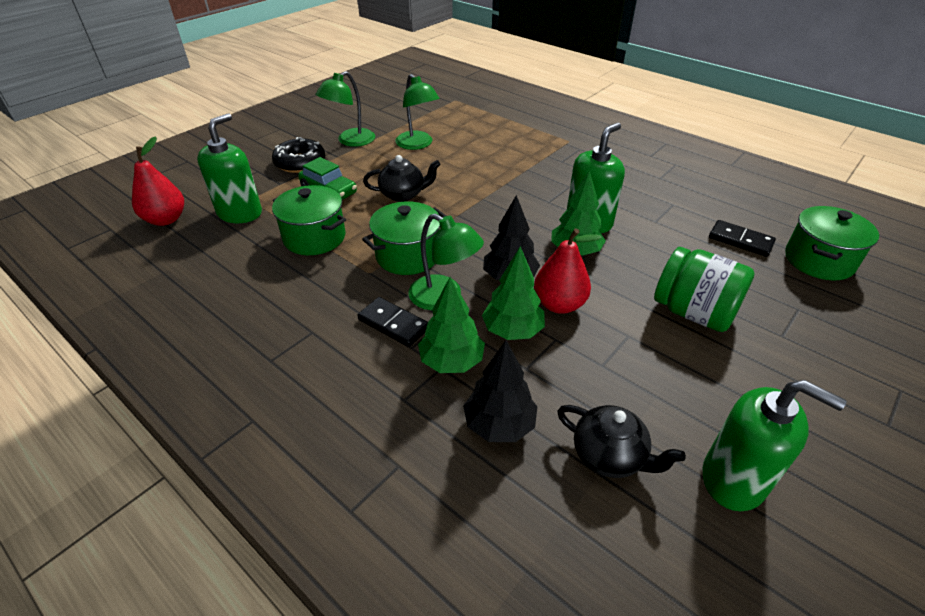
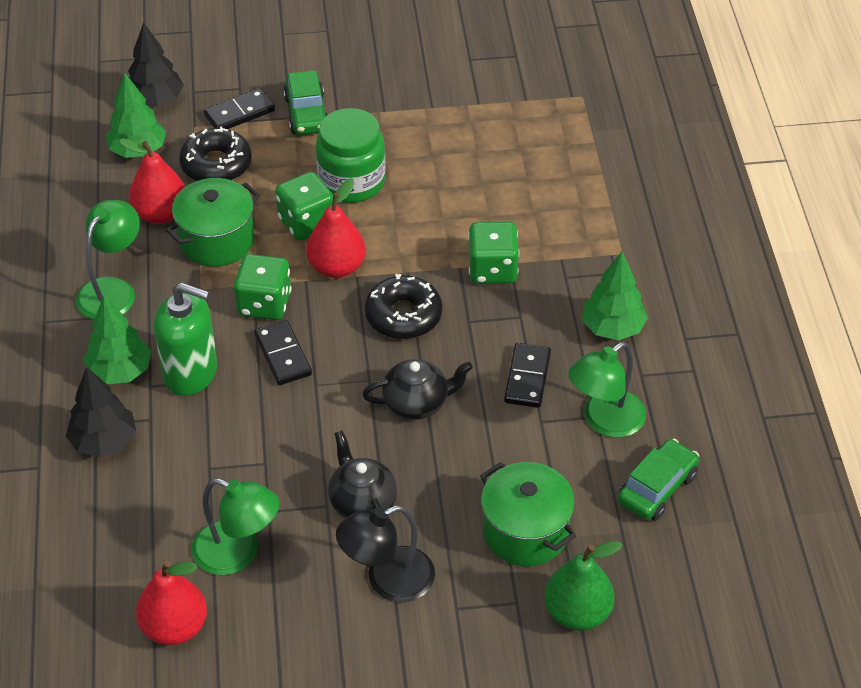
black domino: 2 -> 3
black donut: 1 -> 2
black lamp: 0 -> 1
green car: 1 -> 2
green dice: 0 -> 3
green pear: 0 -> 1
green pot: 3 -> 2
green soap dispenser: 3 -> 1
red pear: 2 -> 3

